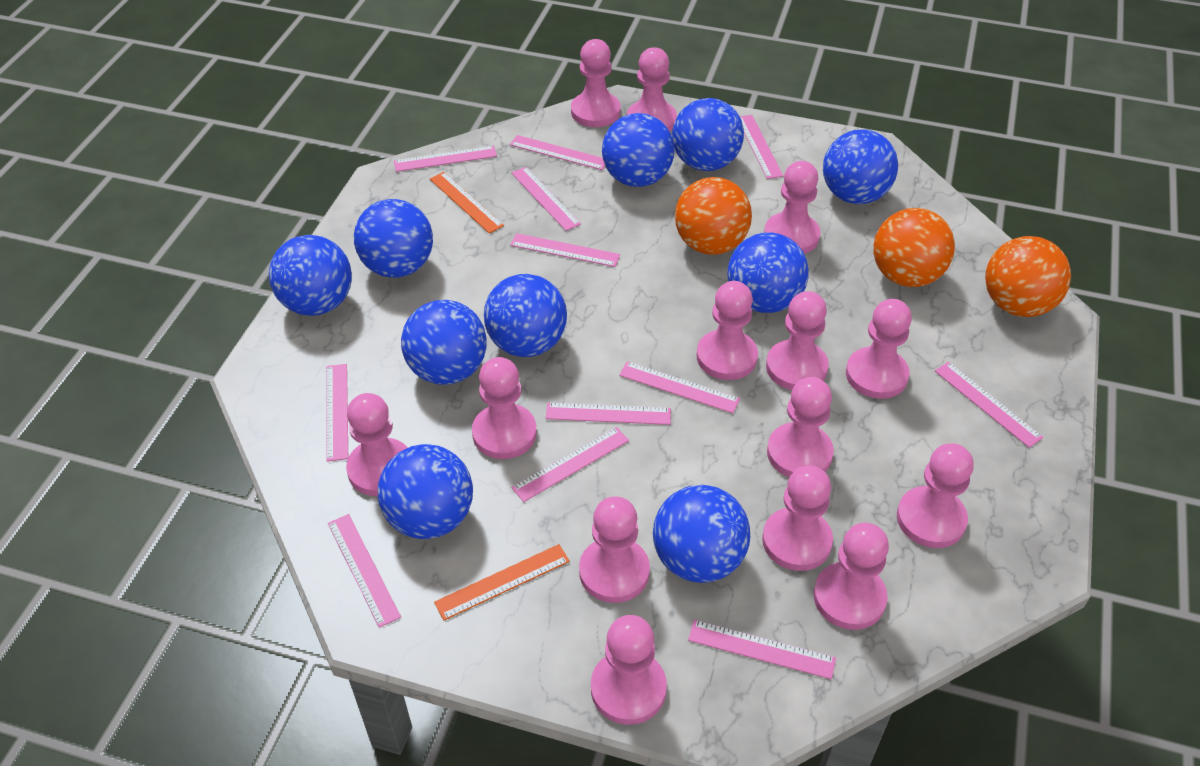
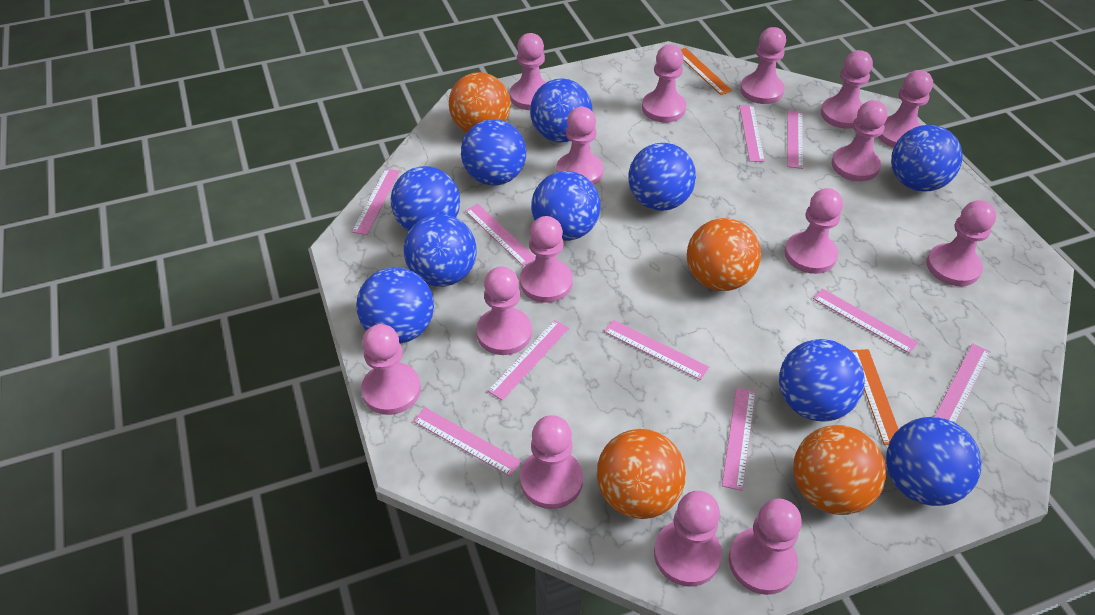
orange ball: 3 -> 4
pink pawn: 14 -> 15
pink ruler: 12 -> 10

